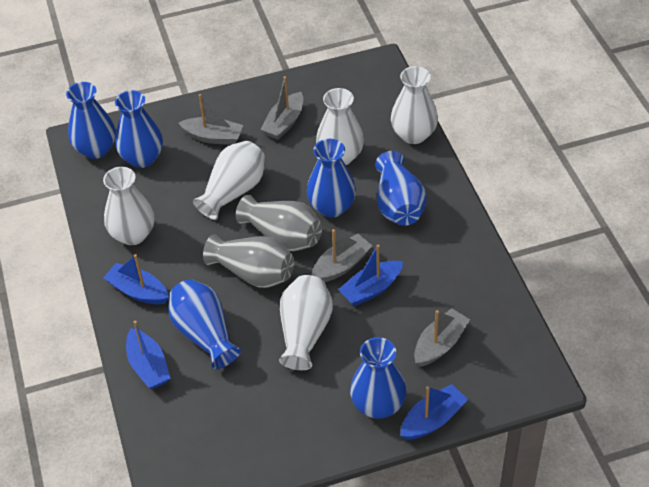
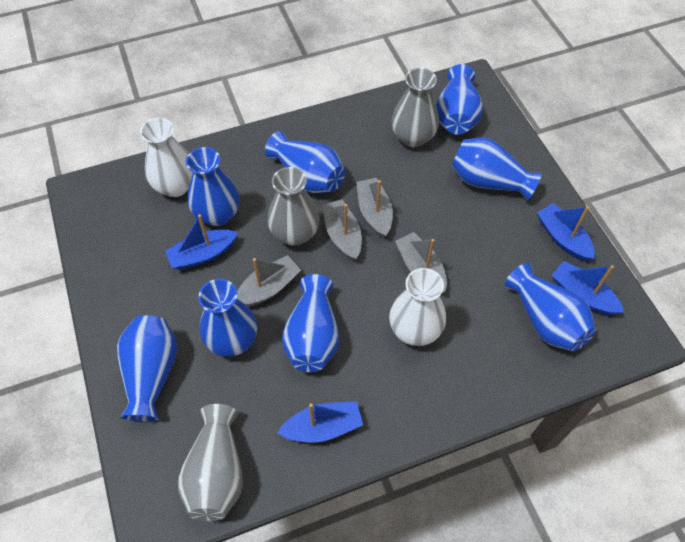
blue vase: 6 -> 8
grey vase: 2 -> 3
white vase: 5 -> 2

